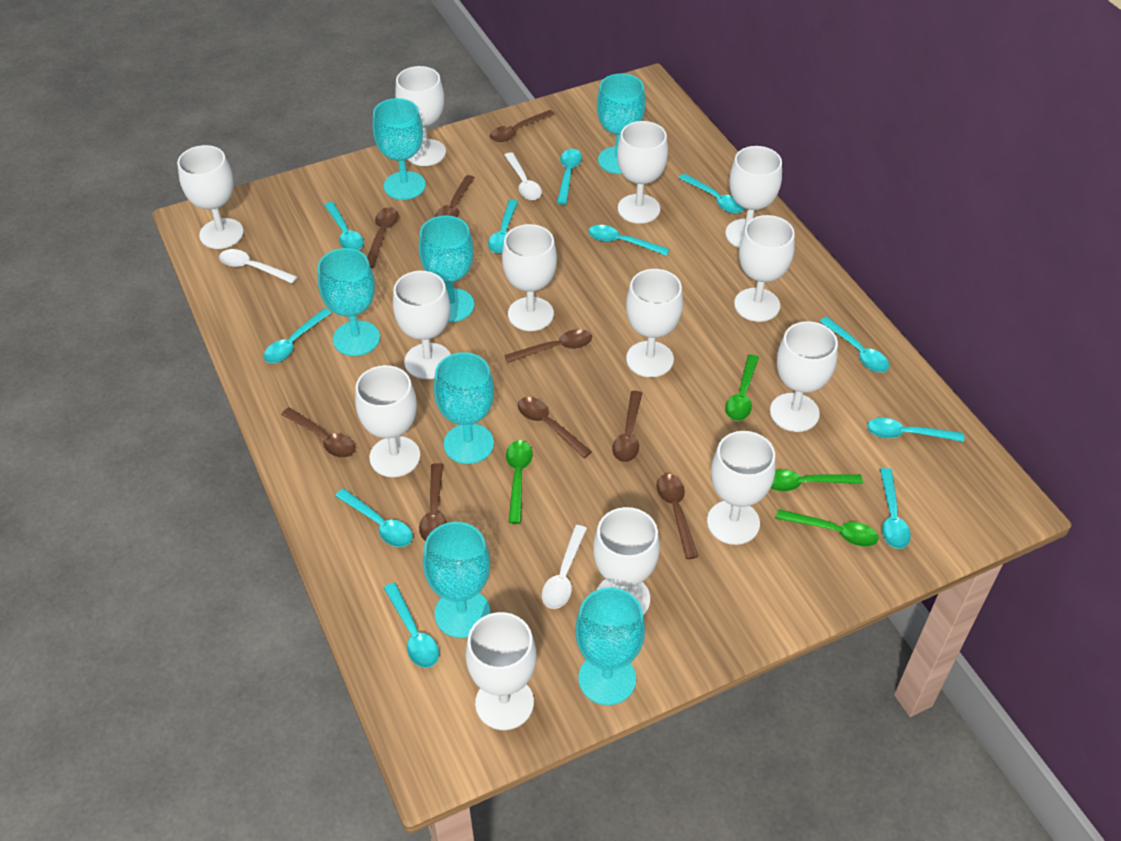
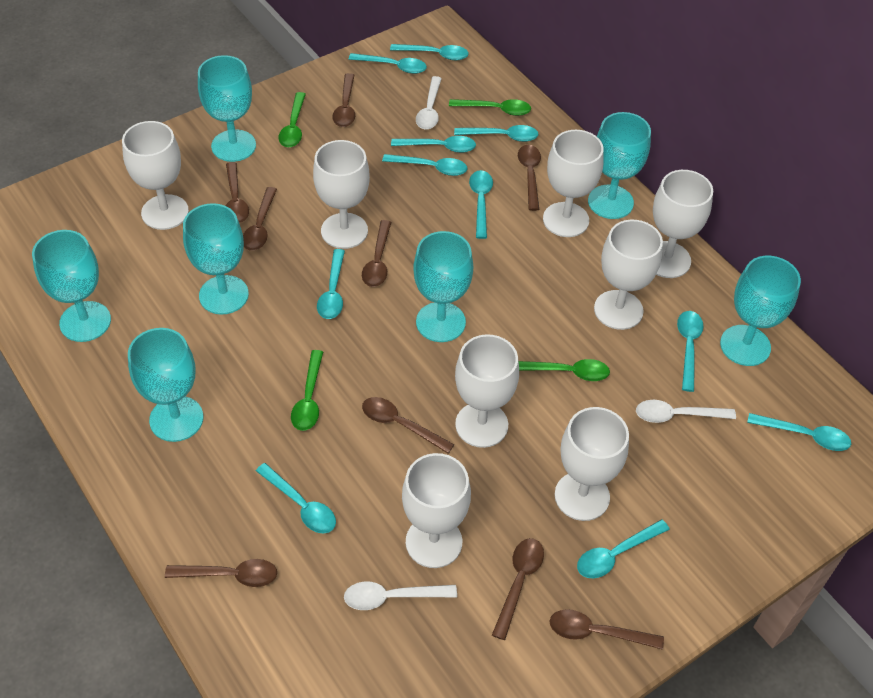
white goblet: 13 -> 8

